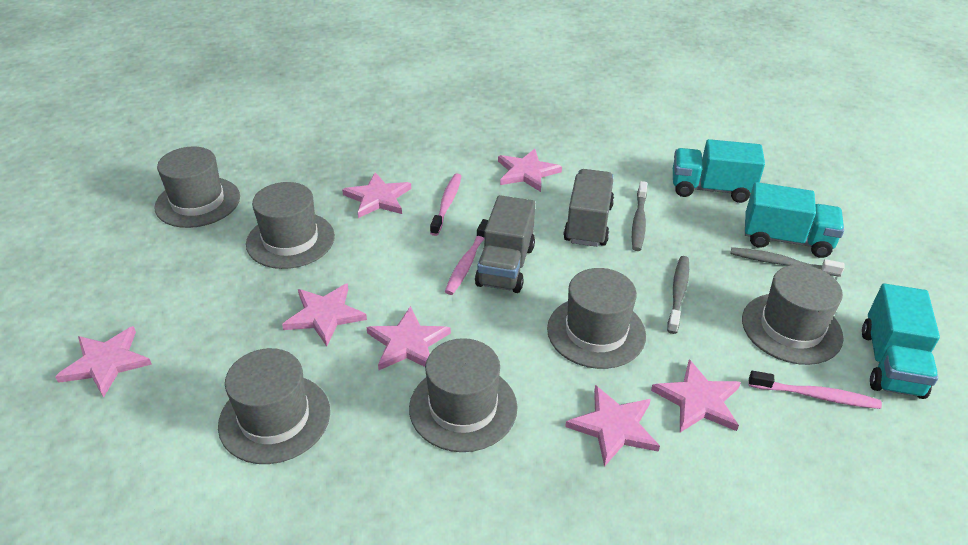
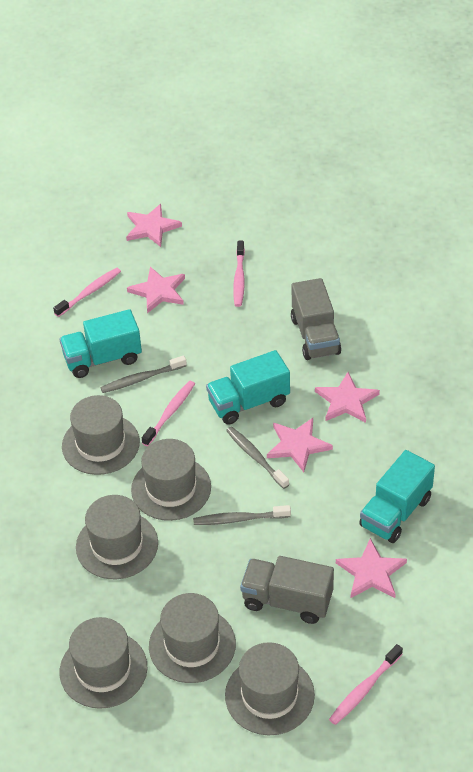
pink star: 7 -> 5
pink toothbrush: 3 -> 4

